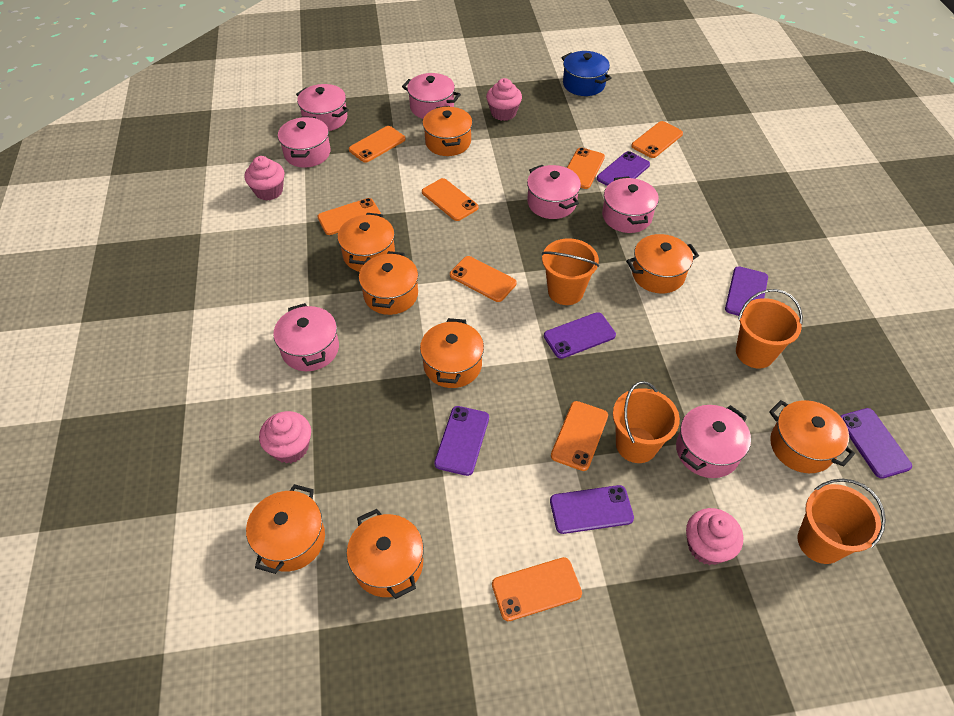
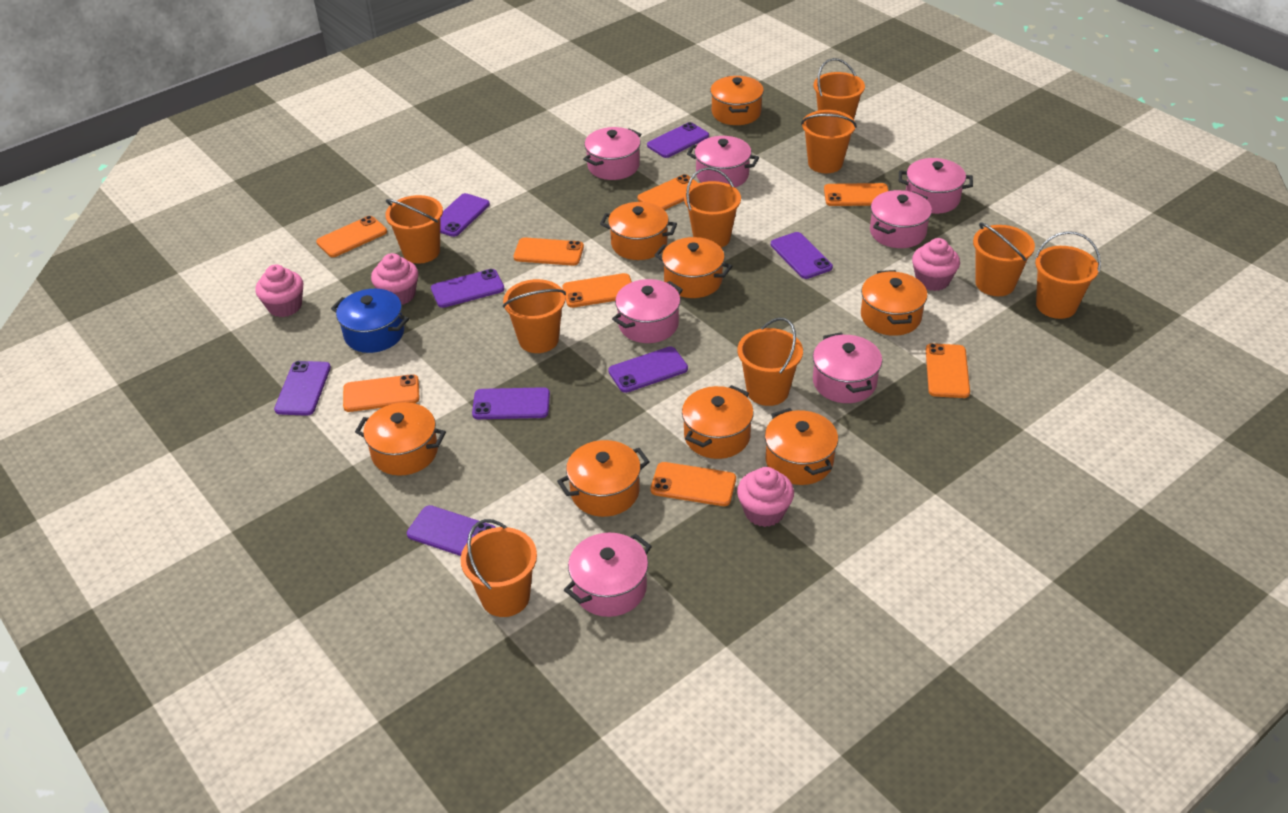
orange bucket: 4 -> 9
purple phone: 6 -> 8

